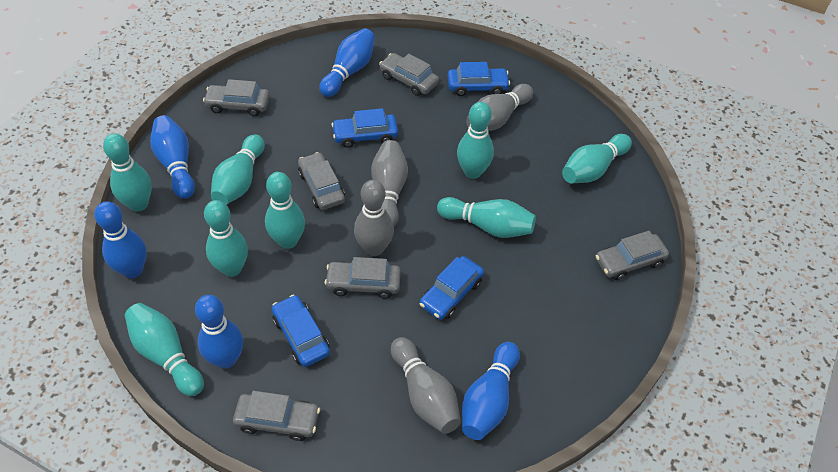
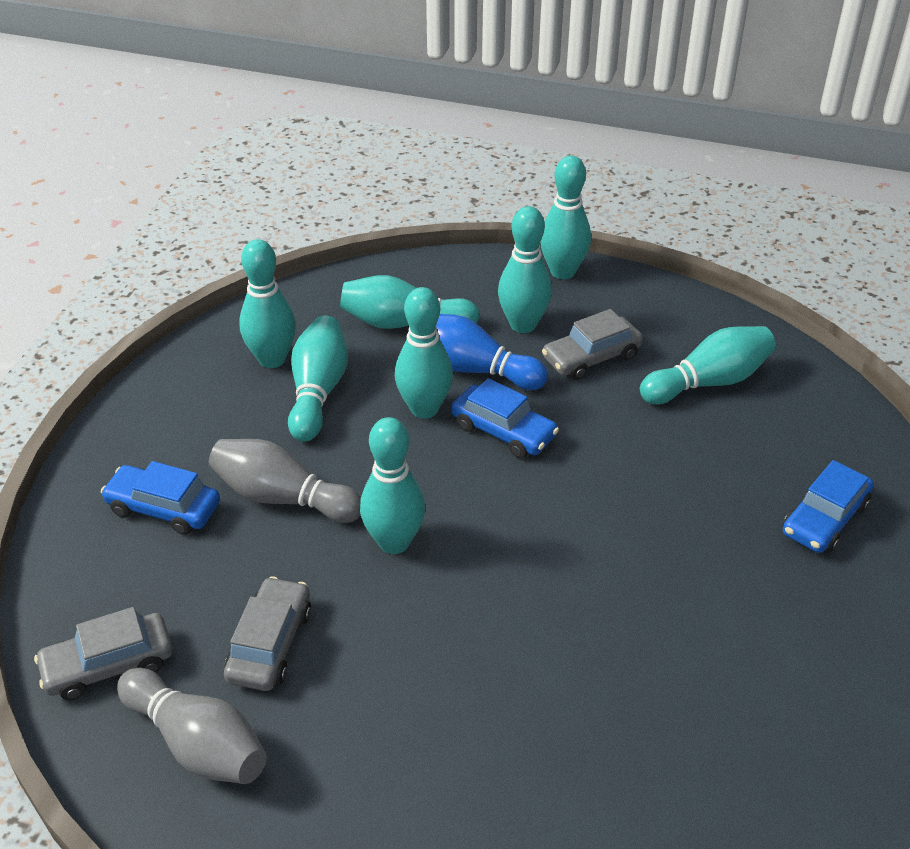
blue bowling pin: 5 -> 1
blue car: 4 -> 3
grey bowling pin: 4 -> 2
grey car: 6 -> 3

